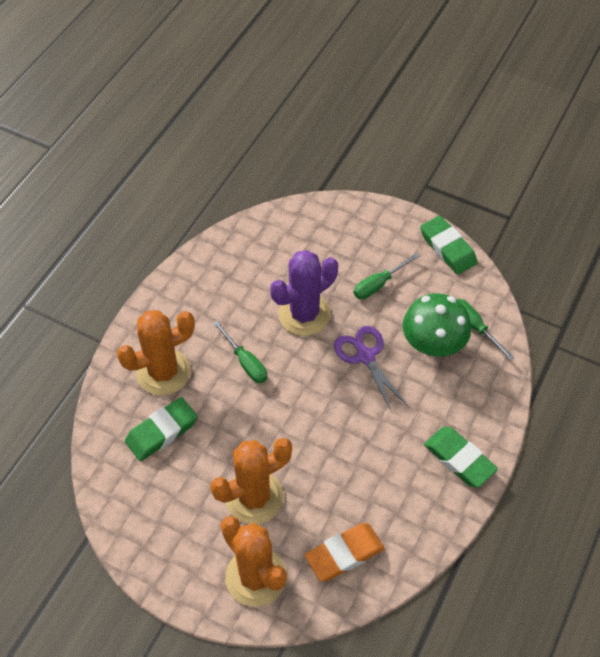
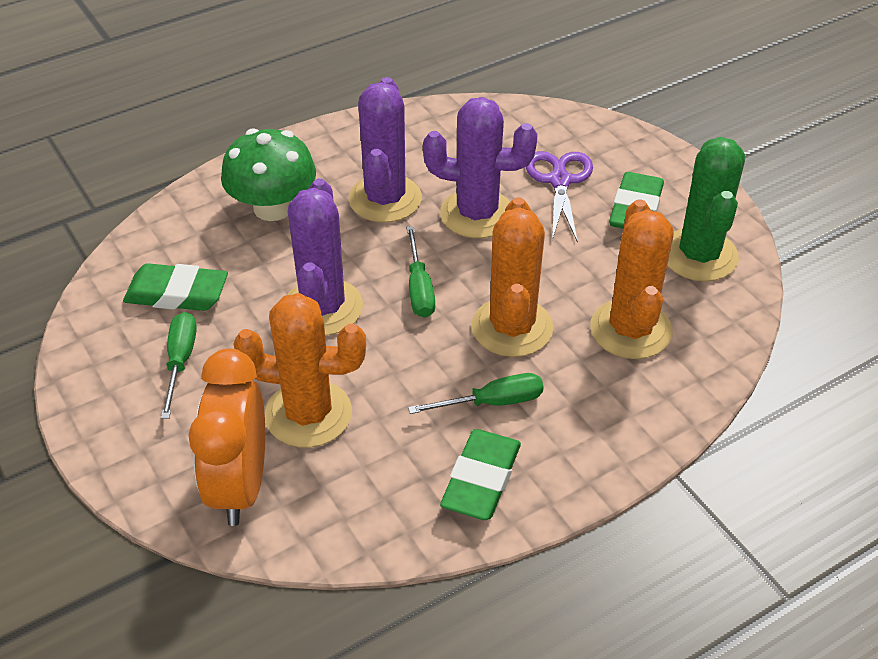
green cactus: 0 -> 1
orange clock: 0 -> 1
orange eraser: 1 -> 0
purple cactus: 1 -> 3

